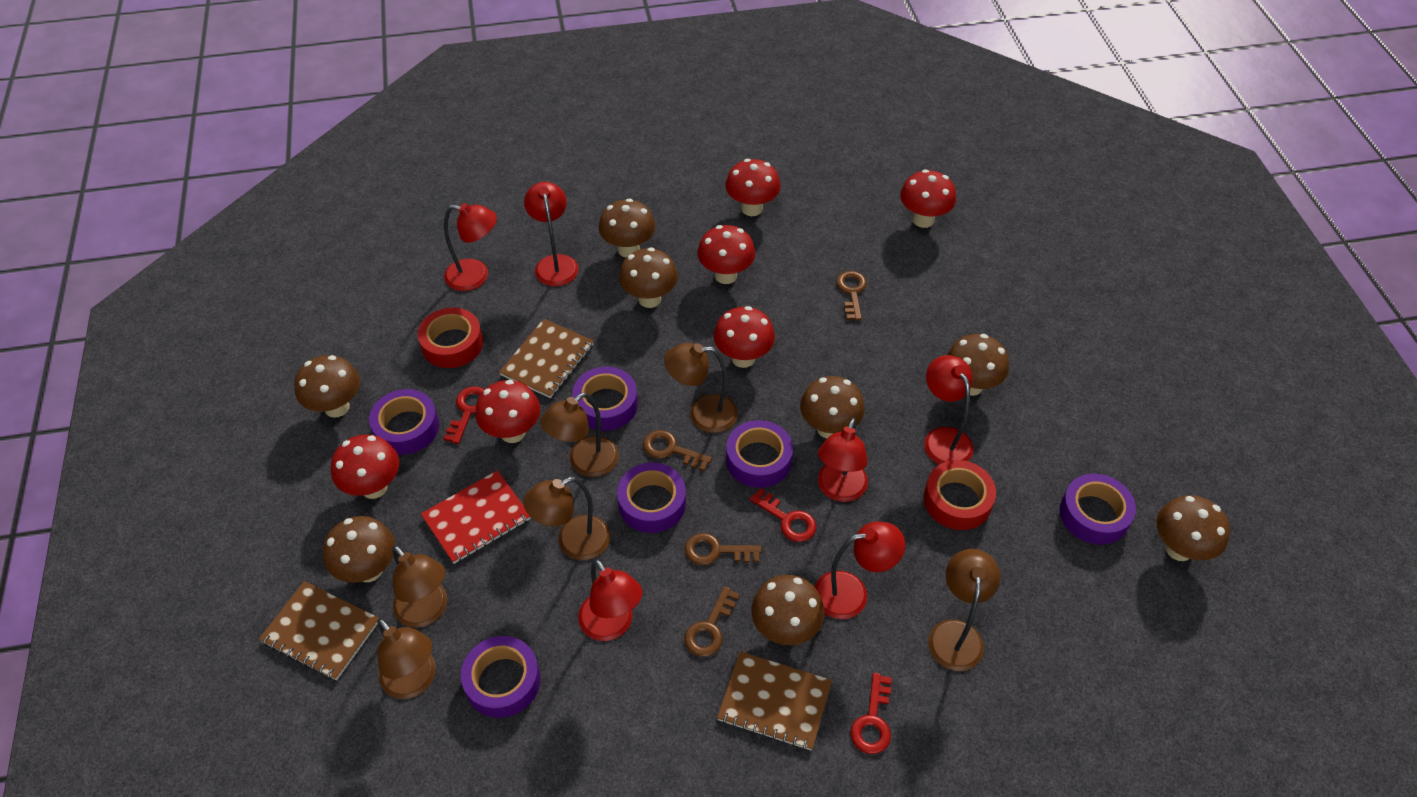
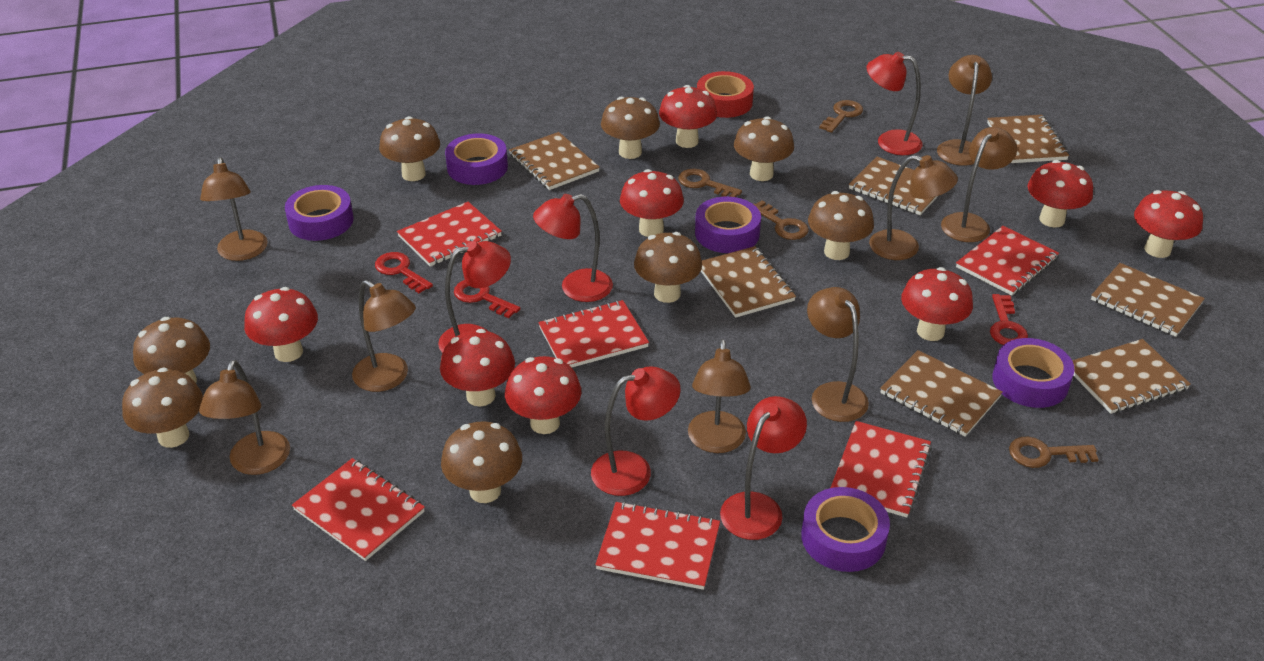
brown lamp: 6 -> 8
brown notebook: 3 -> 7
purple tape: 6 -> 5
red lamp: 6 -> 5
red mushroom: 6 -> 8
red notebook: 1 -> 6
red tape: 2 -> 1

